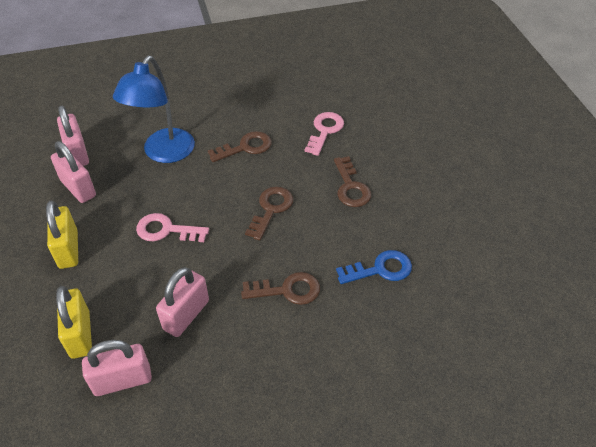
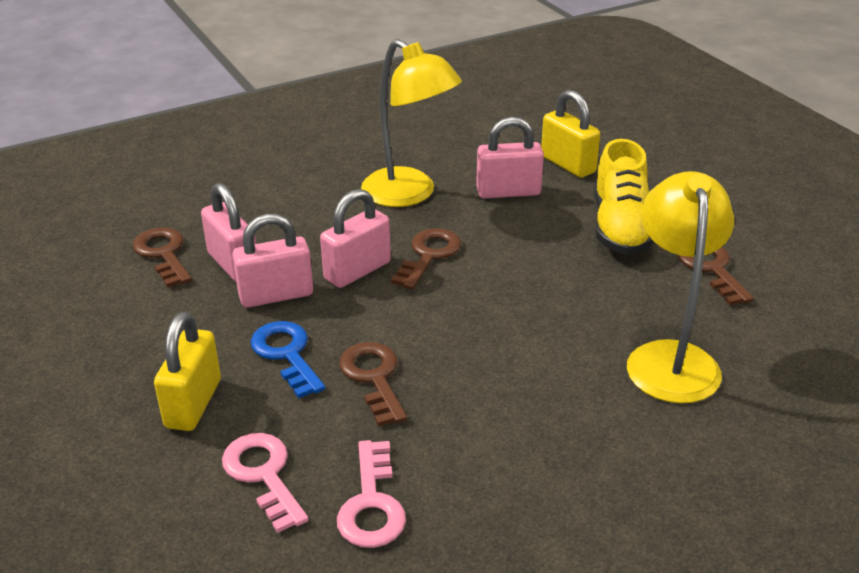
blue lamp: 1 -> 0
yellow lamp: 0 -> 2
yellow shoe: 0 -> 1

